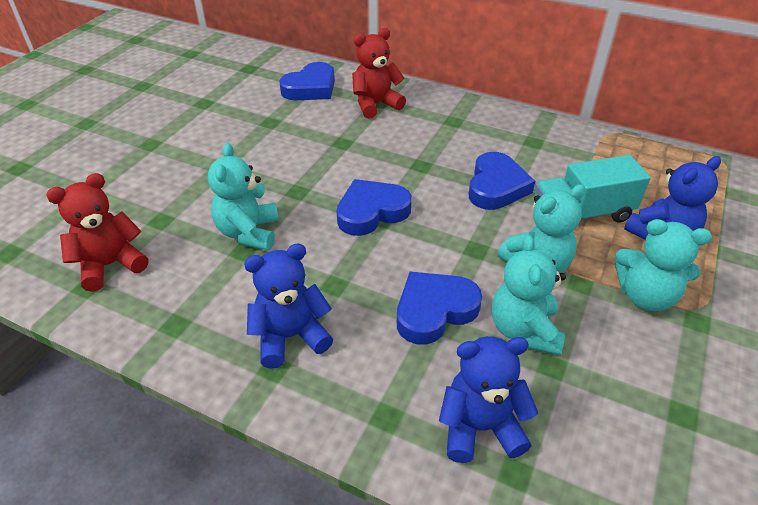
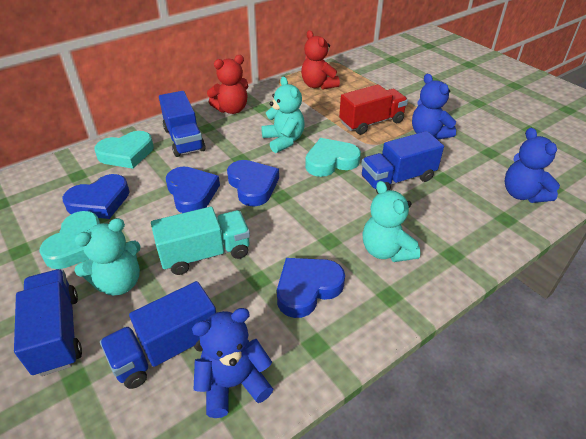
blue truck: 0 -> 4
red truck: 0 -> 1
turquoise heart: 0 -> 3
turquoise teddy bear: 4 -> 3

